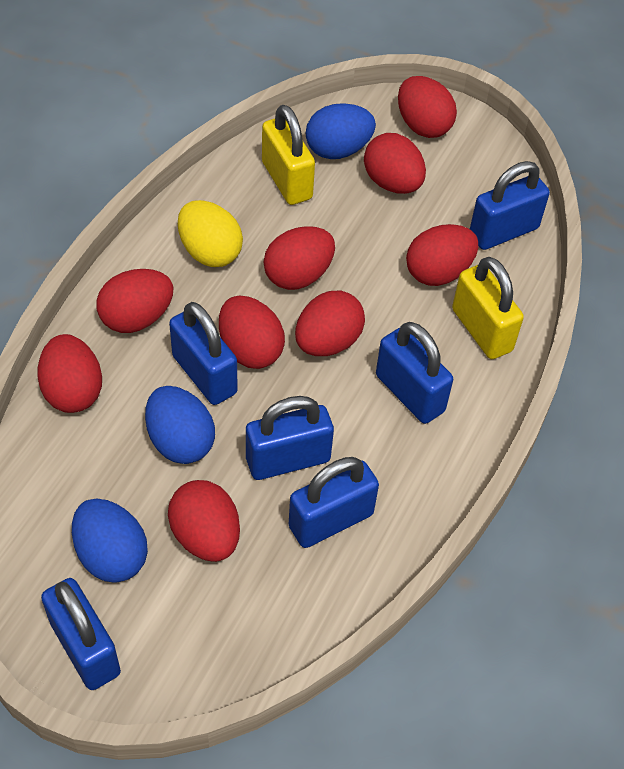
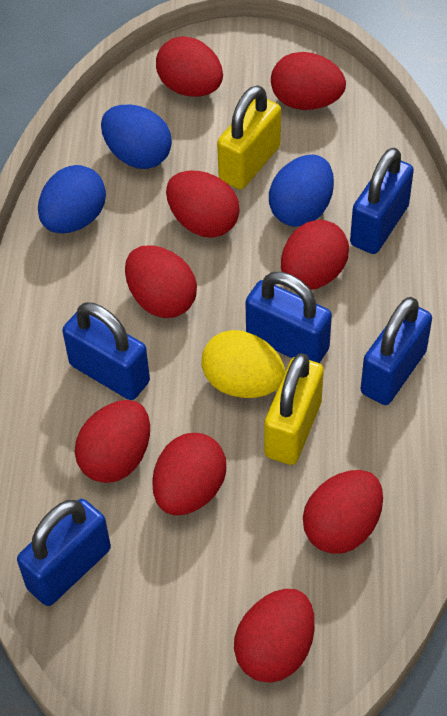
blue padlock: 6 -> 5

